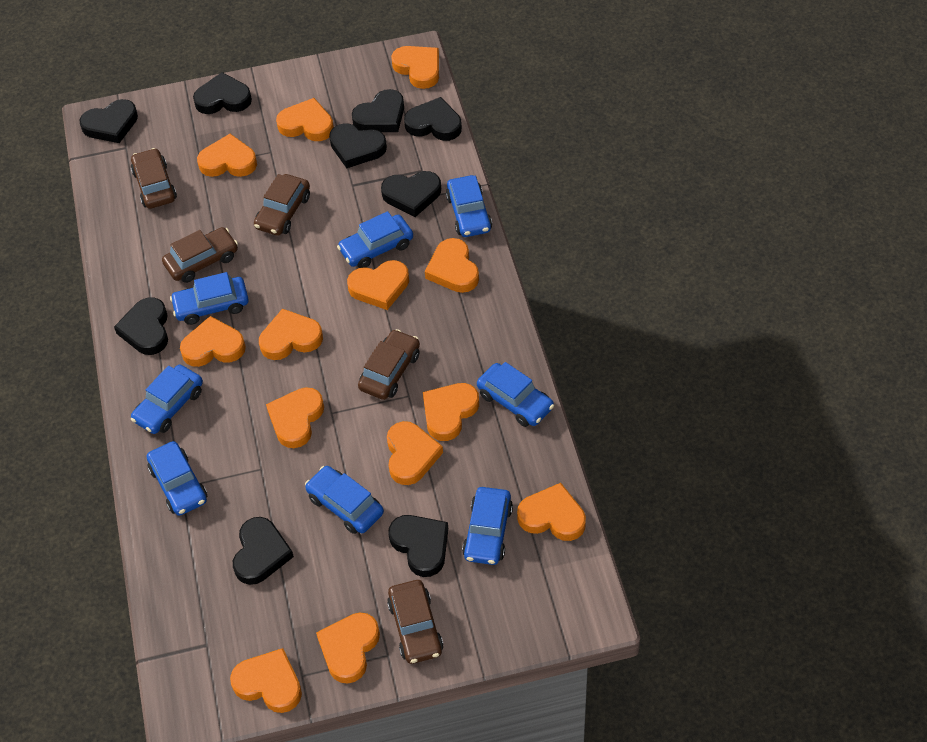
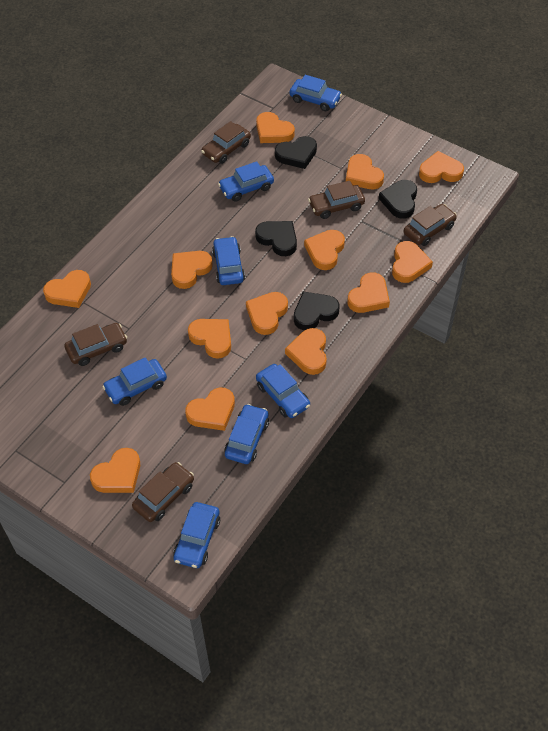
black heart: 9 -> 4
blue car: 8 -> 7

